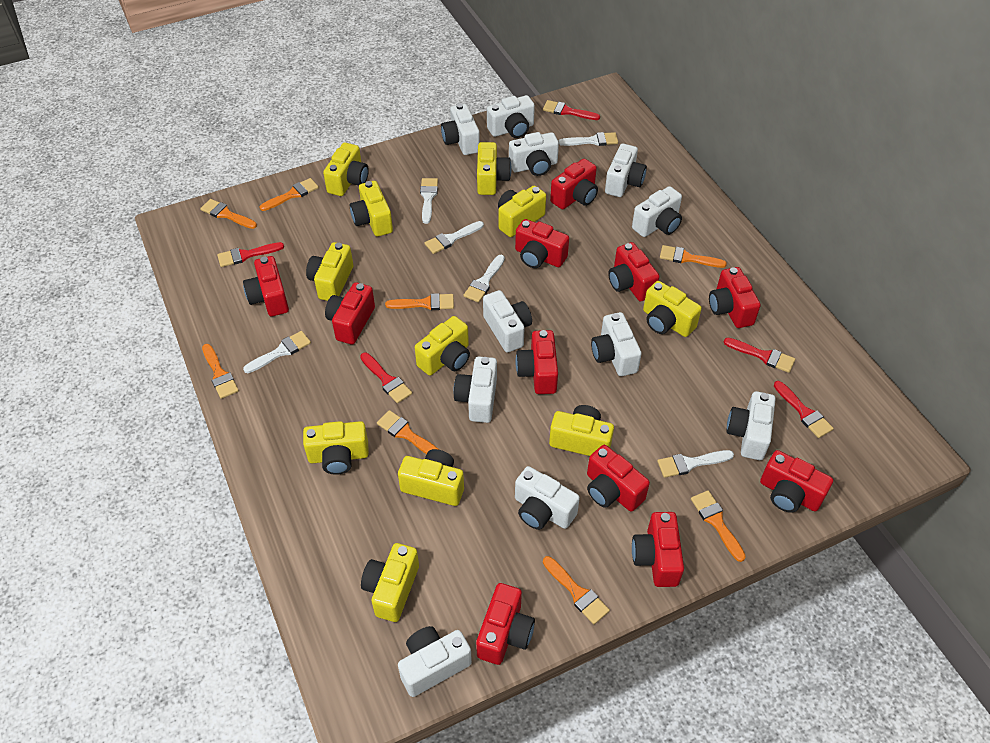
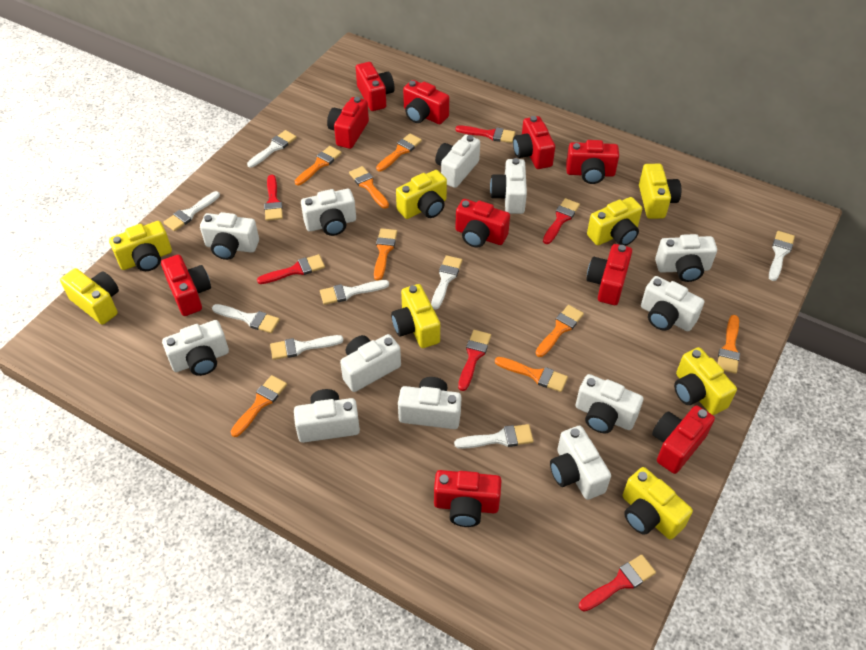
red brush: 5 -> 6
red camera: 11 -> 10
white brush: 6 -> 8
white camera: 11 -> 12
yellow camera: 11 -> 8

